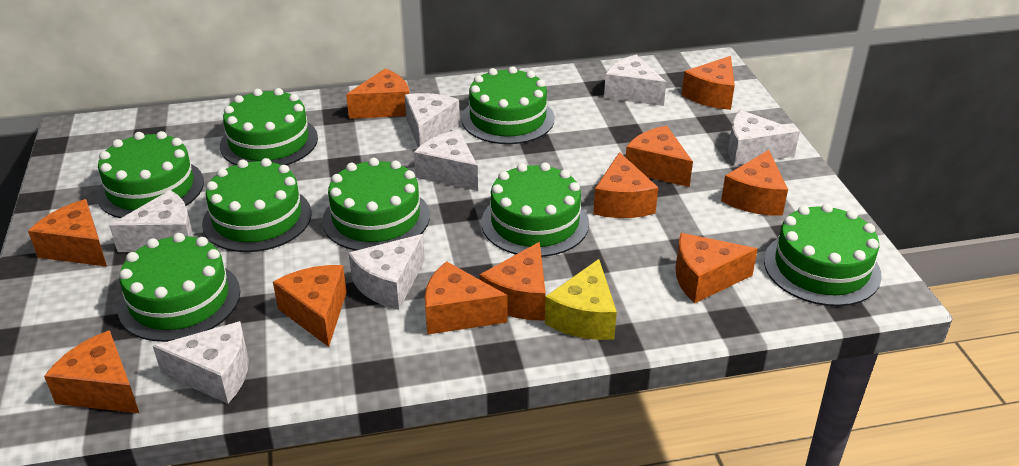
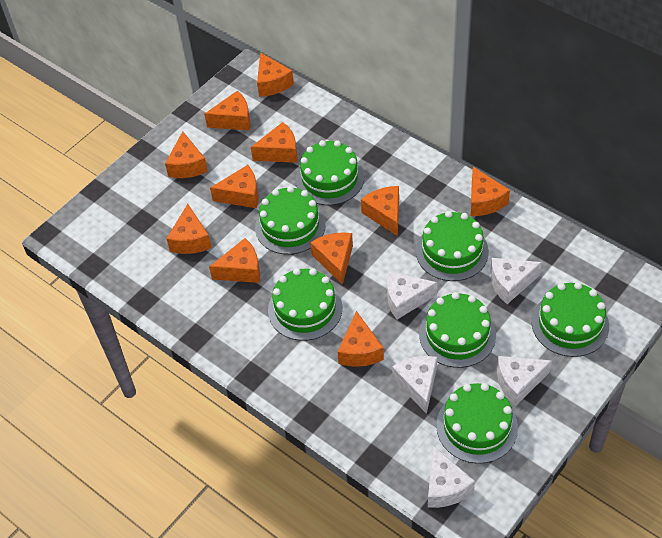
green cake: 8 -> 7
white cheese: 7 -> 5
yellow cheese: 1 -> 0

